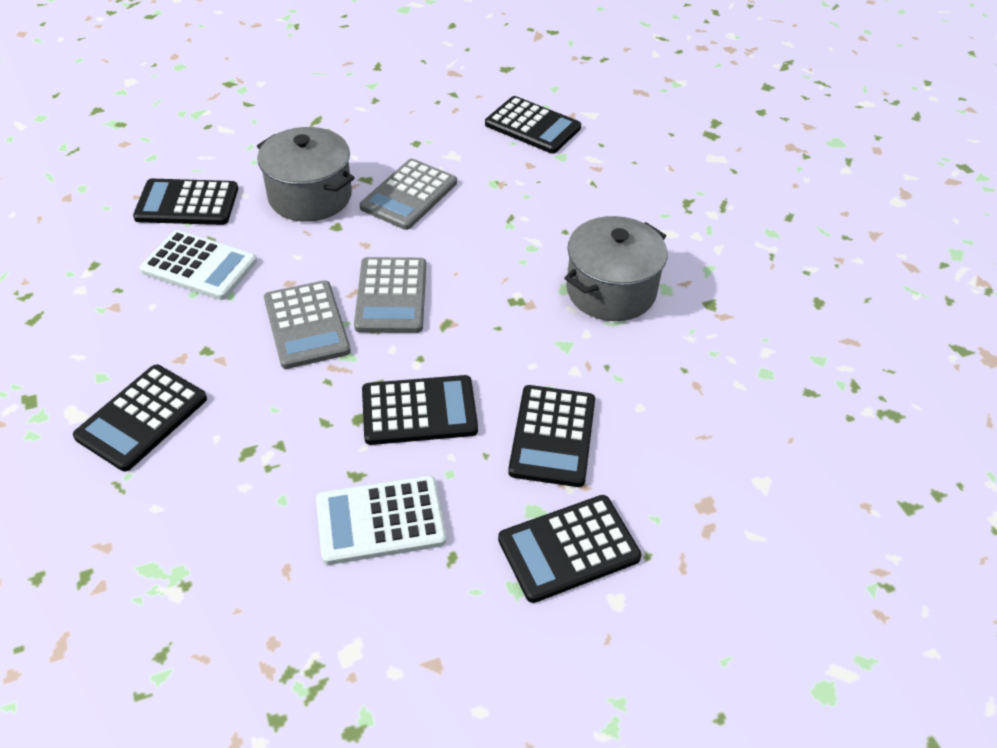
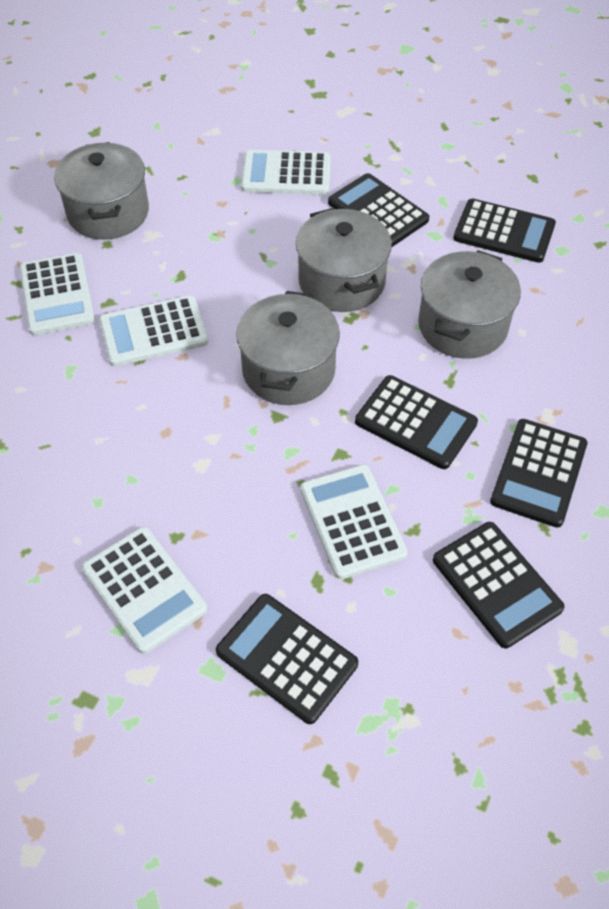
grey calculator: 3 -> 0
grey pot: 2 -> 4
white calculator: 2 -> 5

